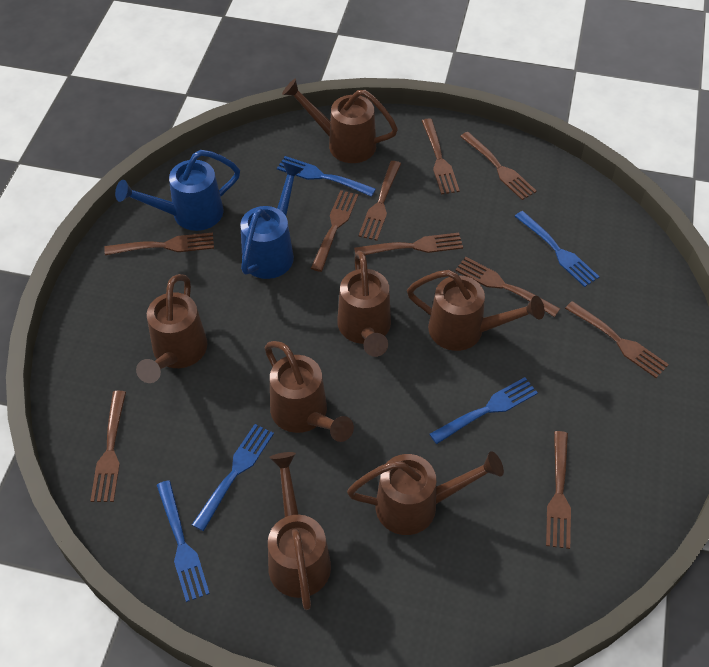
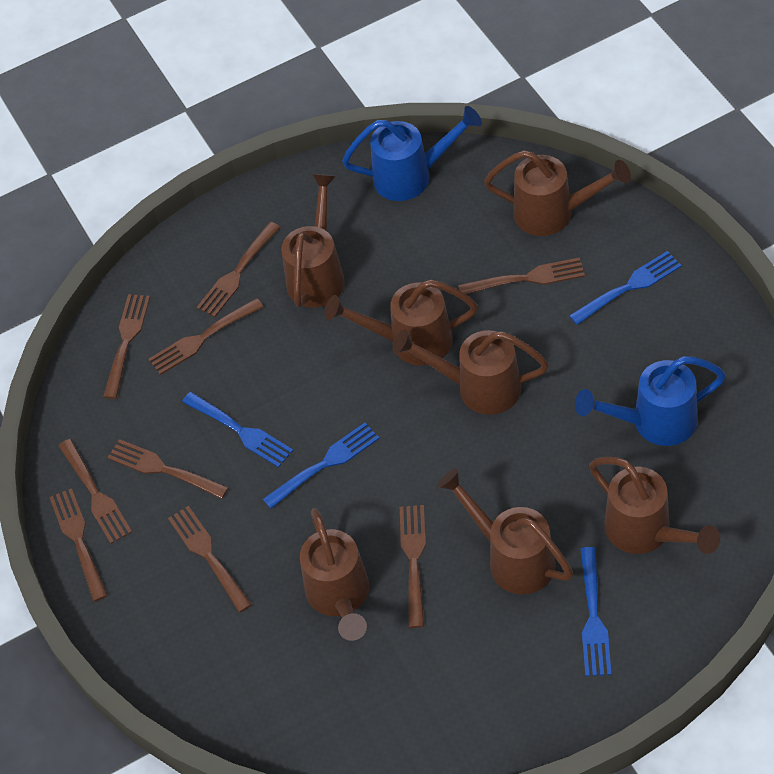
blue fork: 5 -> 4
brown fork: 10 -> 9

